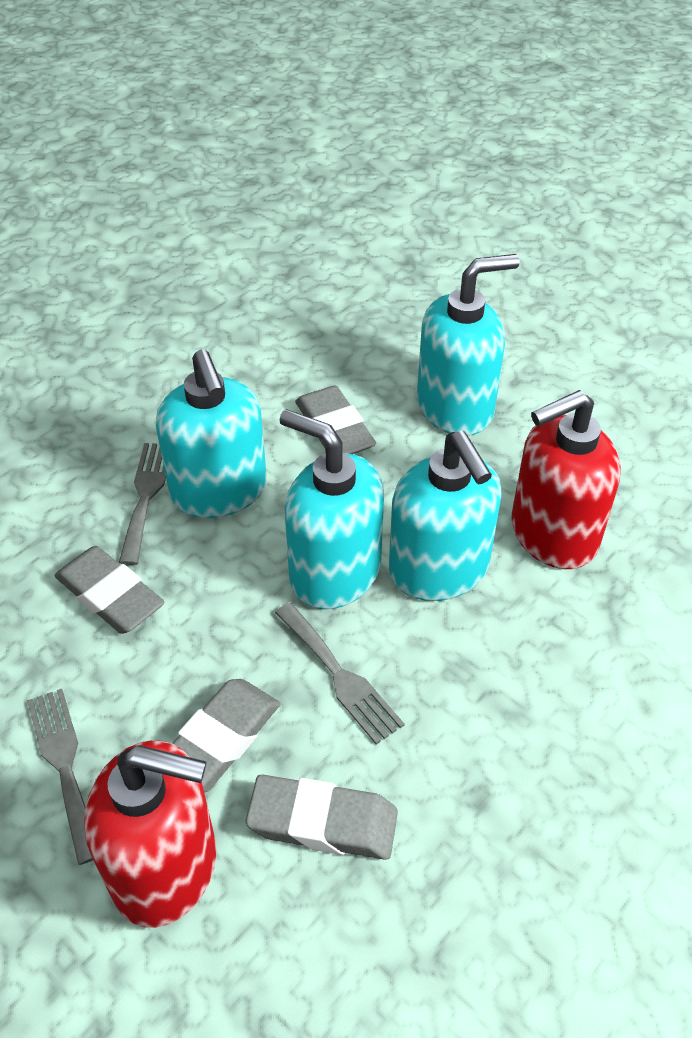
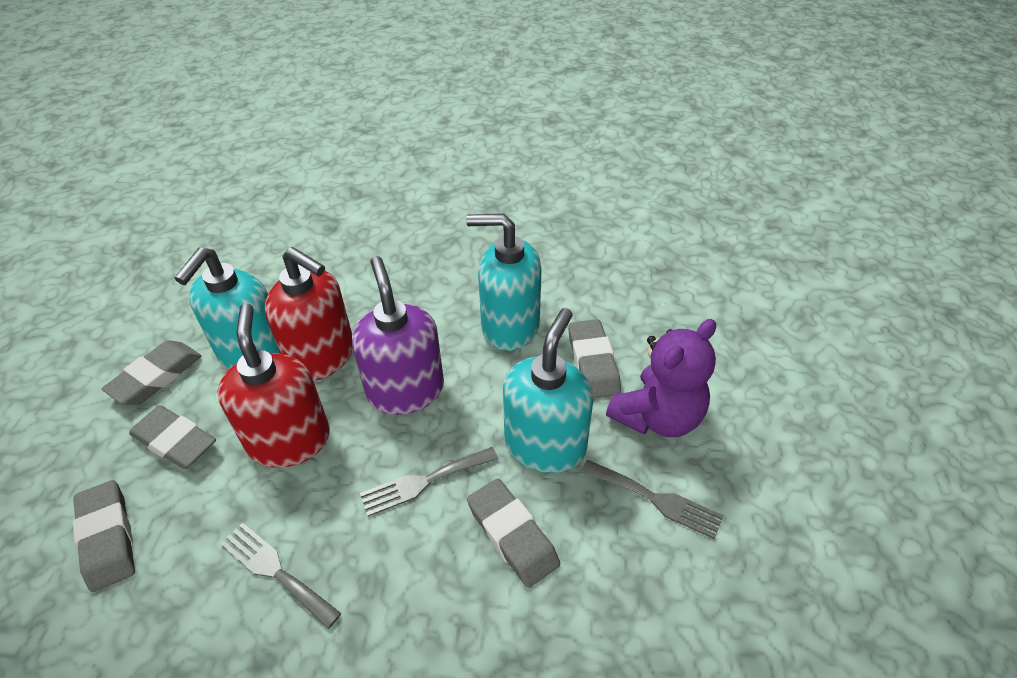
grey eraser: 4 -> 5
purple soap dispenser: 0 -> 1
purple teddy bear: 0 -> 1
turquoise soap dispenser: 4 -> 3

